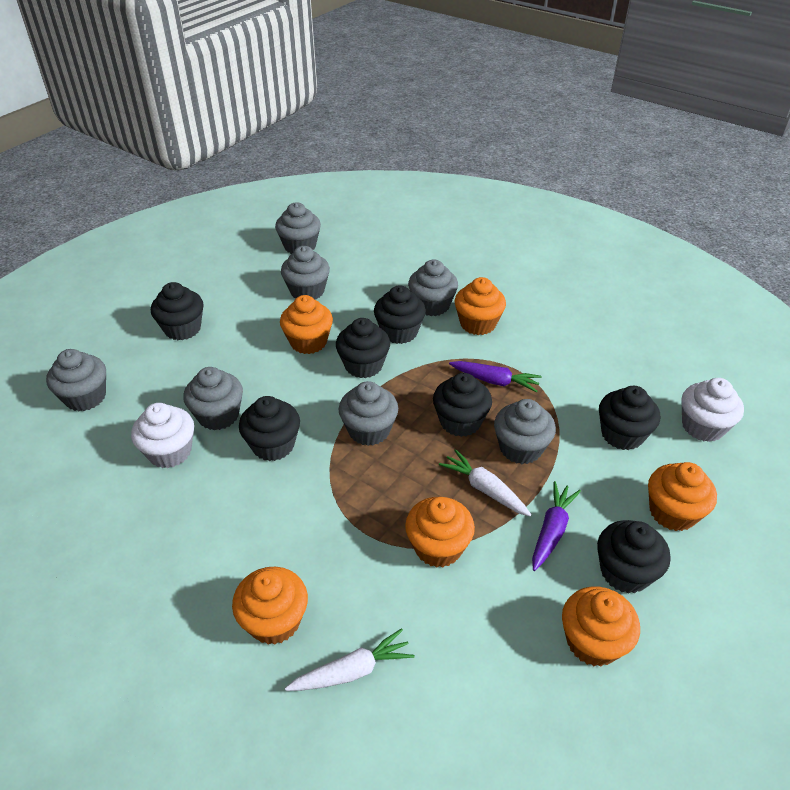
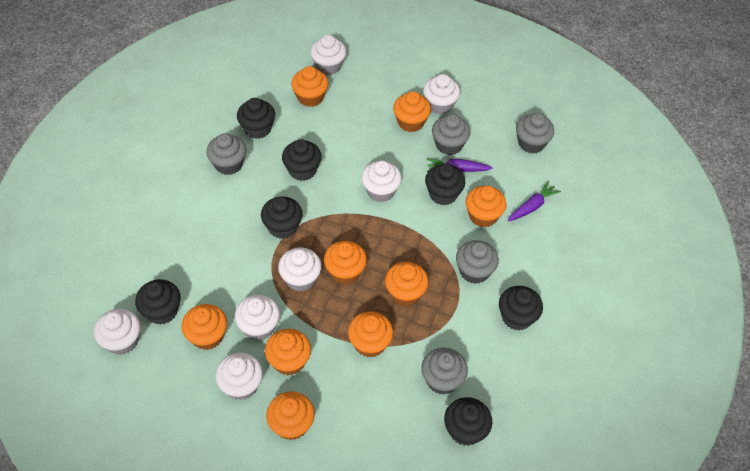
grey cupcake: 7 -> 5
orange cupcake: 6 -> 9
white carrot: 2 -> 0
white cupcake: 2 -> 7

